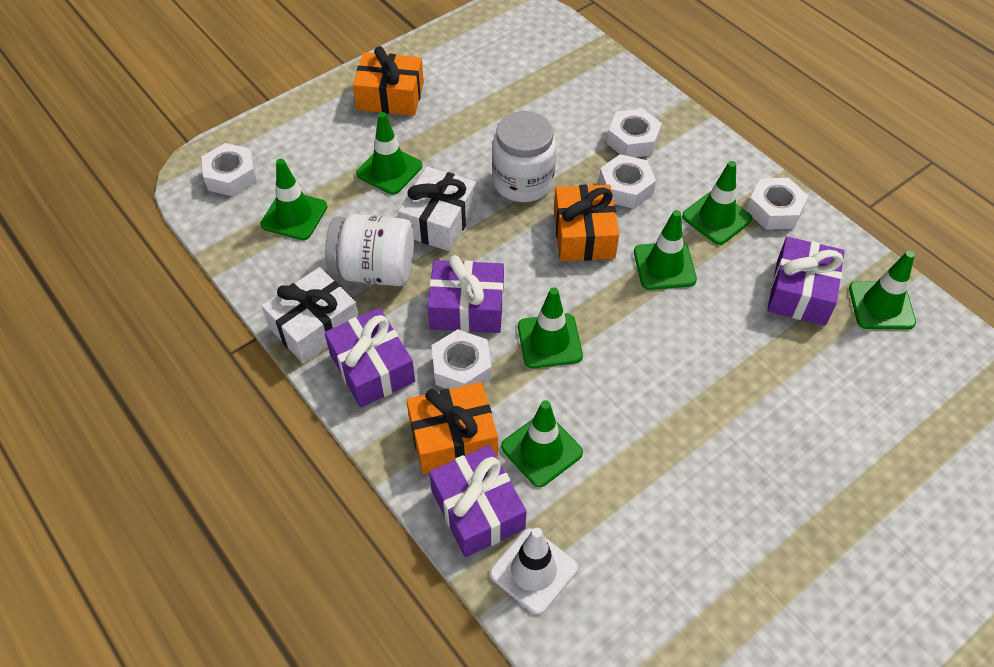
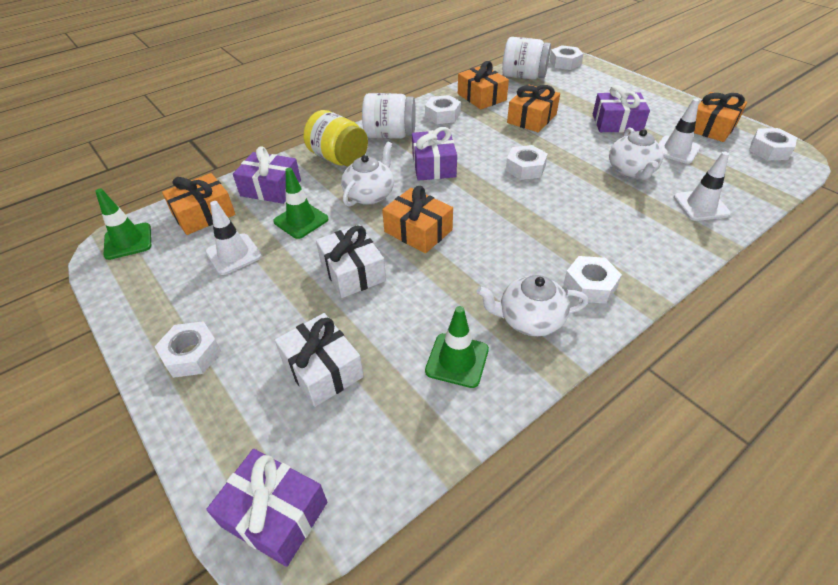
green traffic cone: 7 -> 3
orange gift: 3 -> 5
white nut: 5 -> 6
white teapot: 0 -> 3
white traffic cone: 1 -> 3
yellow jar: 0 -> 1

